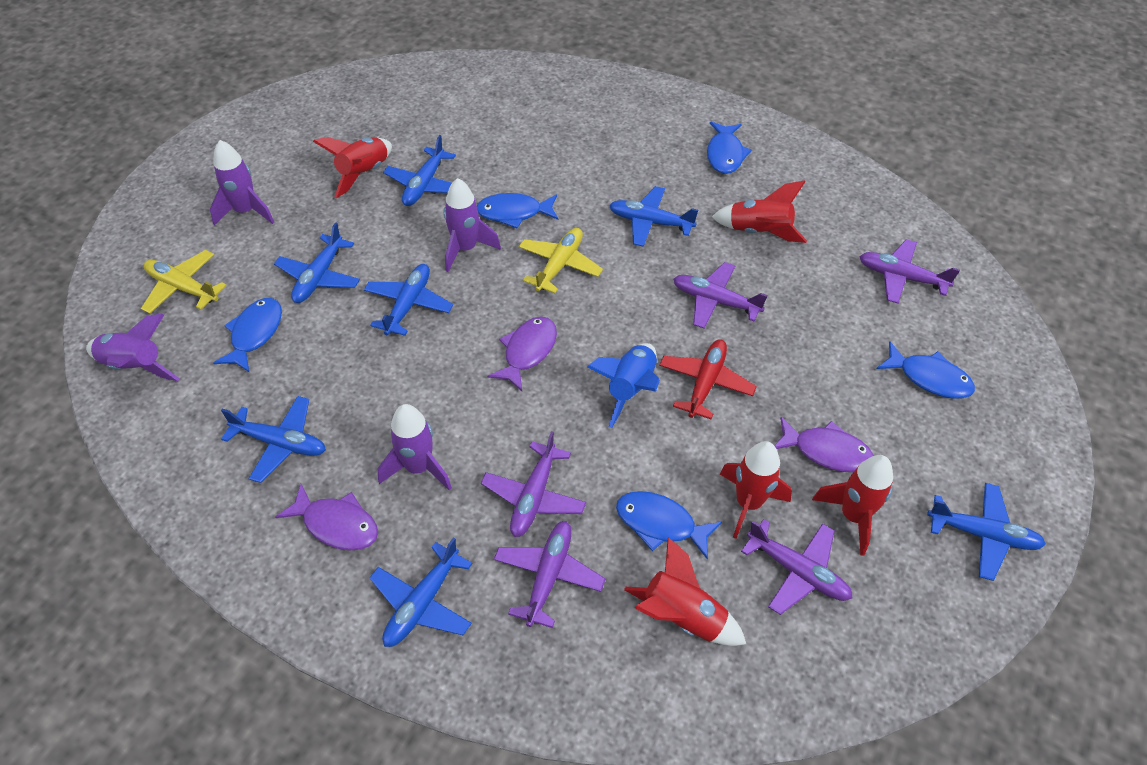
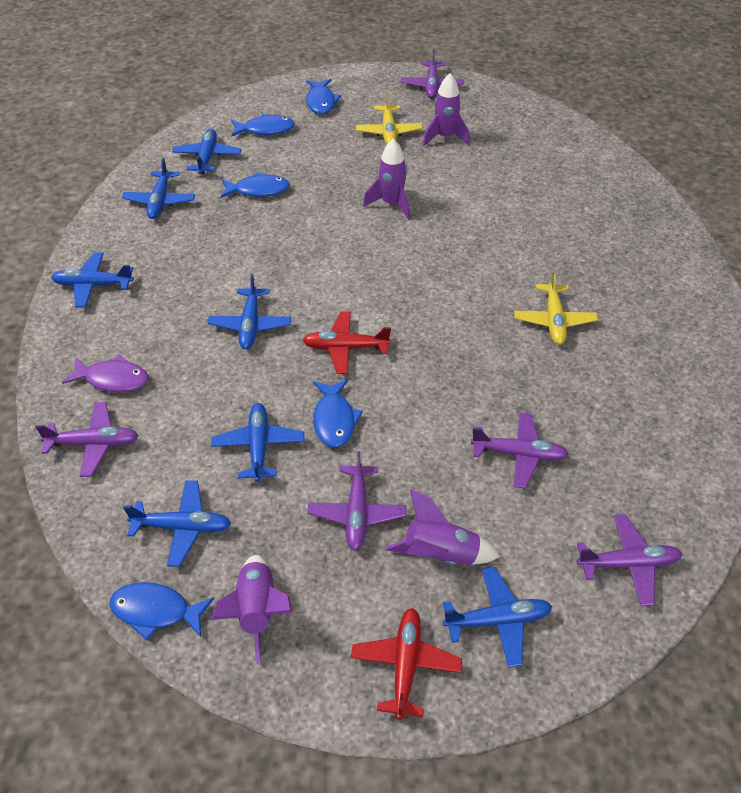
blue rocket: 1 -> 0
purple fish: 3 -> 1
red plane: 1 -> 2
red rocket: 5 -> 0

